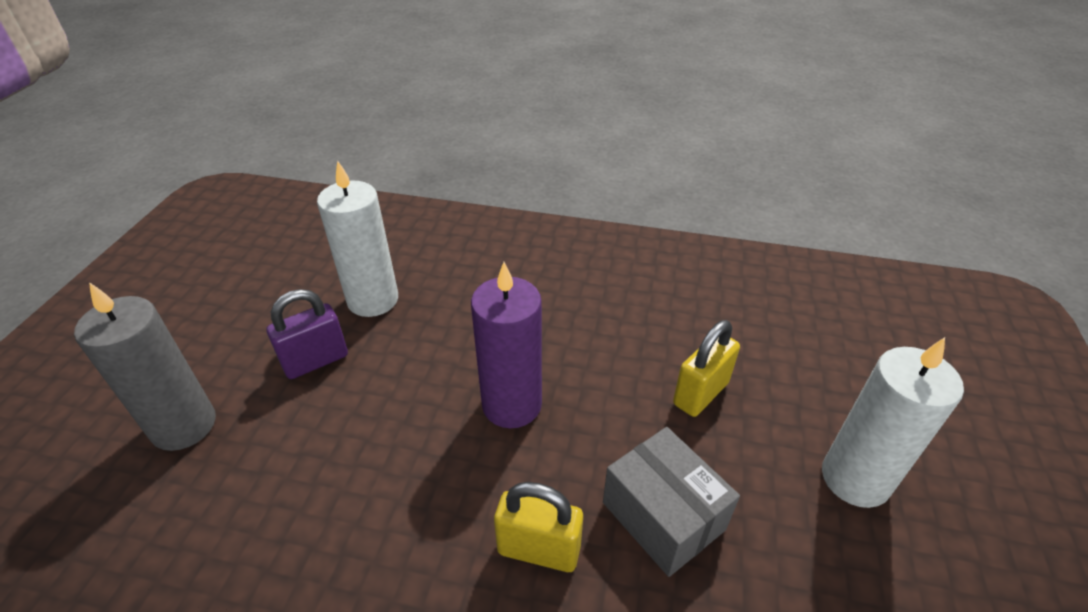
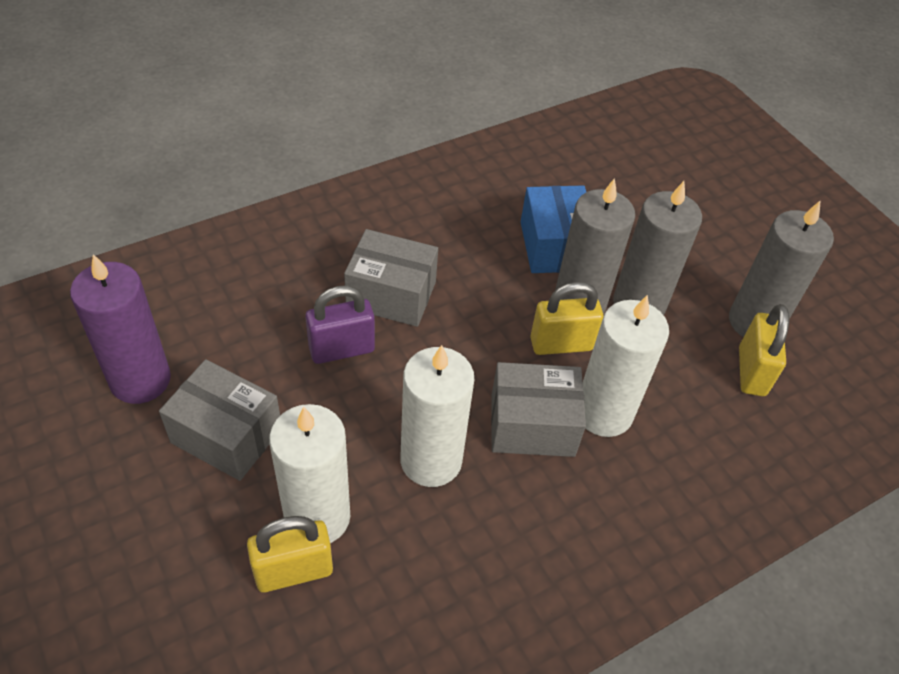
blue box: 0 -> 1
grey box: 1 -> 3
grey candle: 1 -> 3
white candle: 2 -> 3
yellow padlock: 2 -> 3

